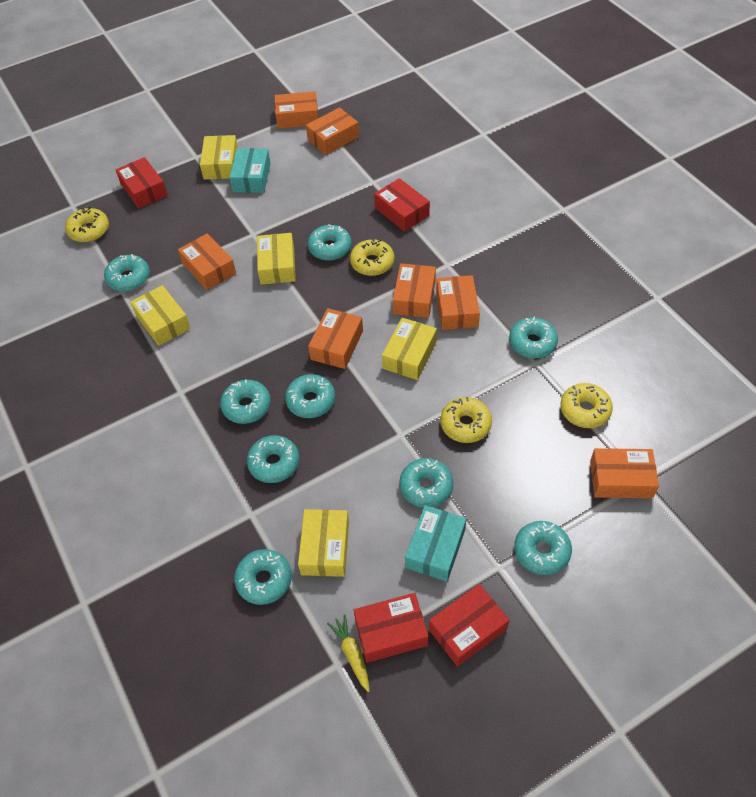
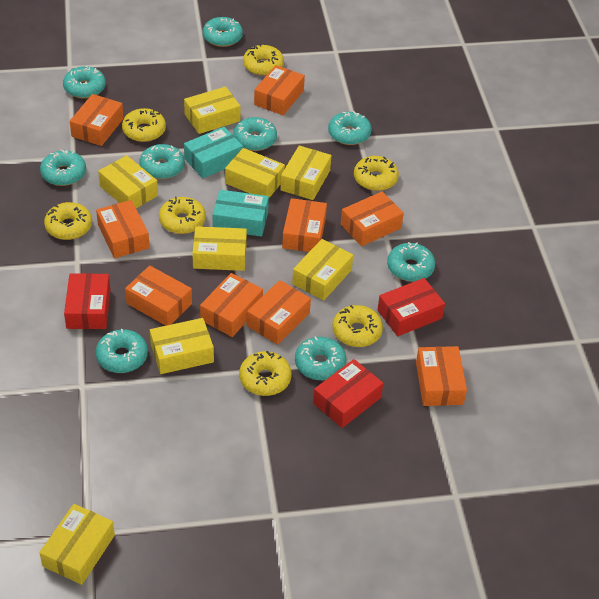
orange box: 7 -> 9
red box: 4 -> 3
yellow box: 5 -> 8
yellow carrot: 1 -> 0
yellow donut: 4 -> 7

